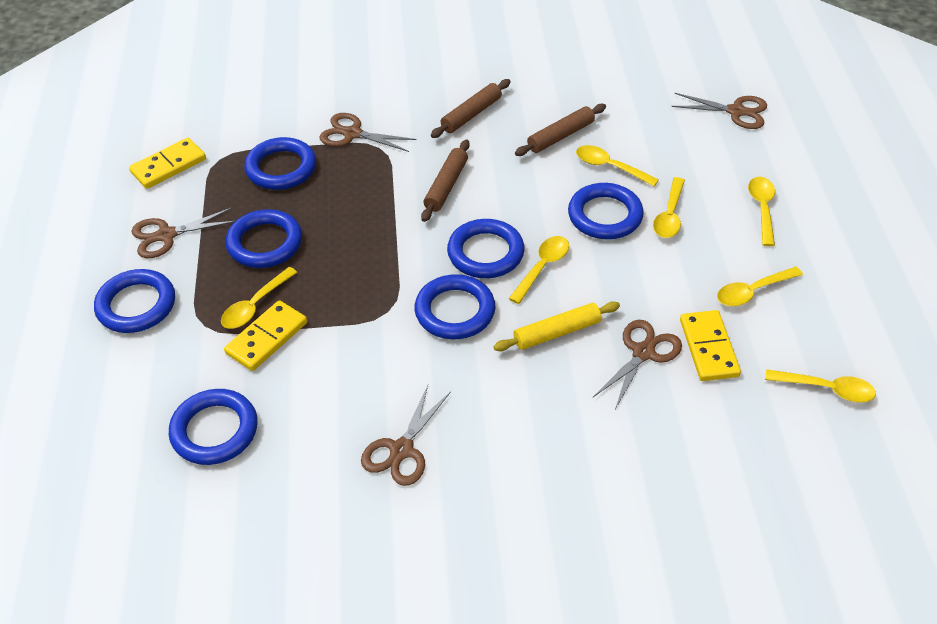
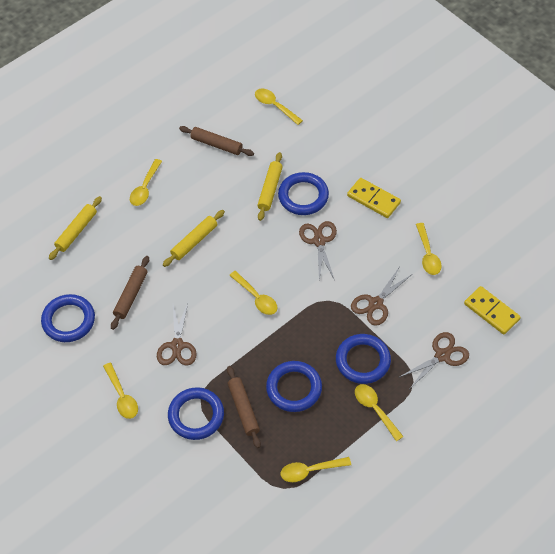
blue ring: 7 -> 5
brown scissors: 5 -> 4
yellow domino: 3 -> 2
yellow rolling pin: 1 -> 3

